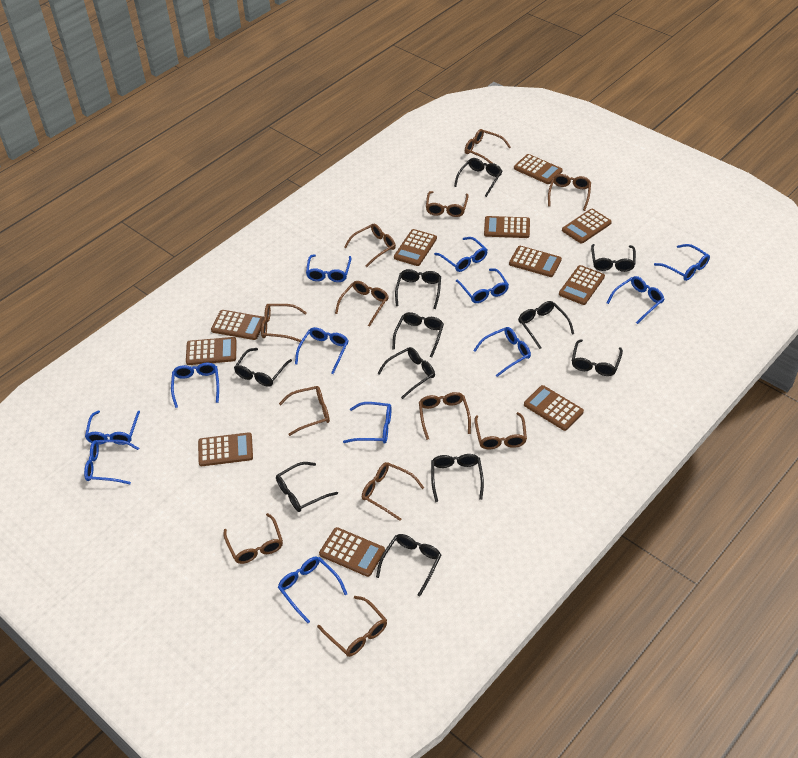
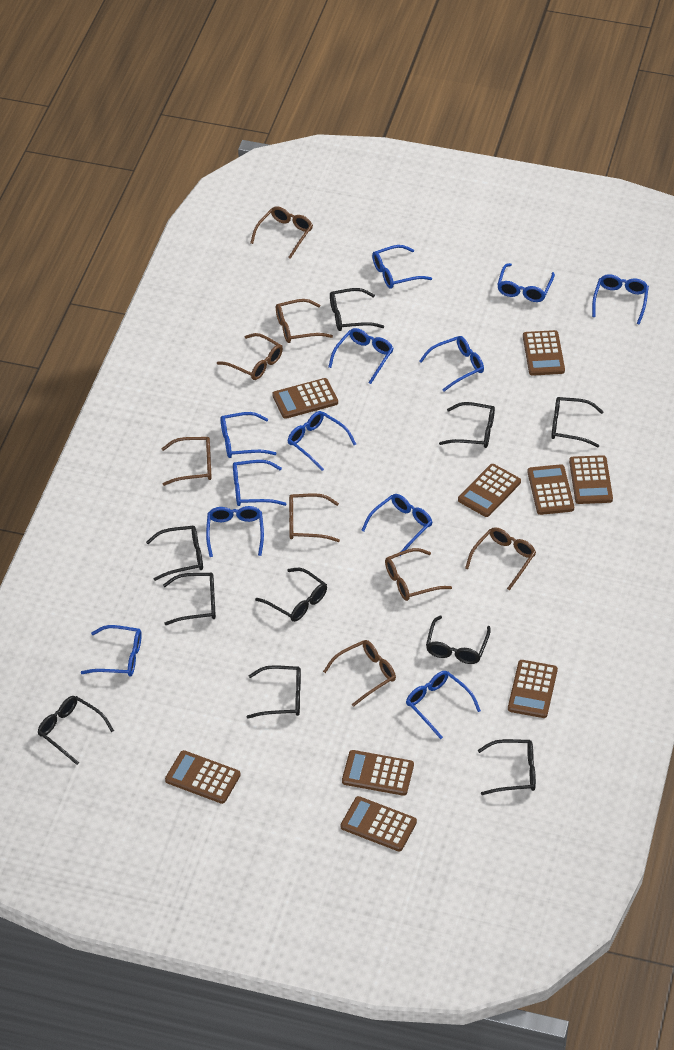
black glasses: 11 -> 10
brown calculator: 11 -> 9
brown glasses: 12 -> 8

